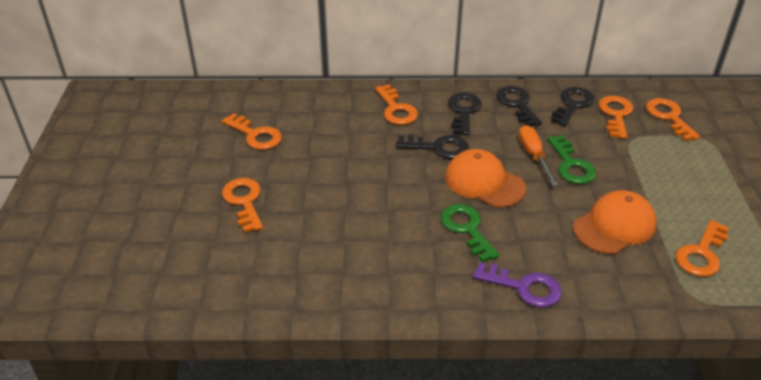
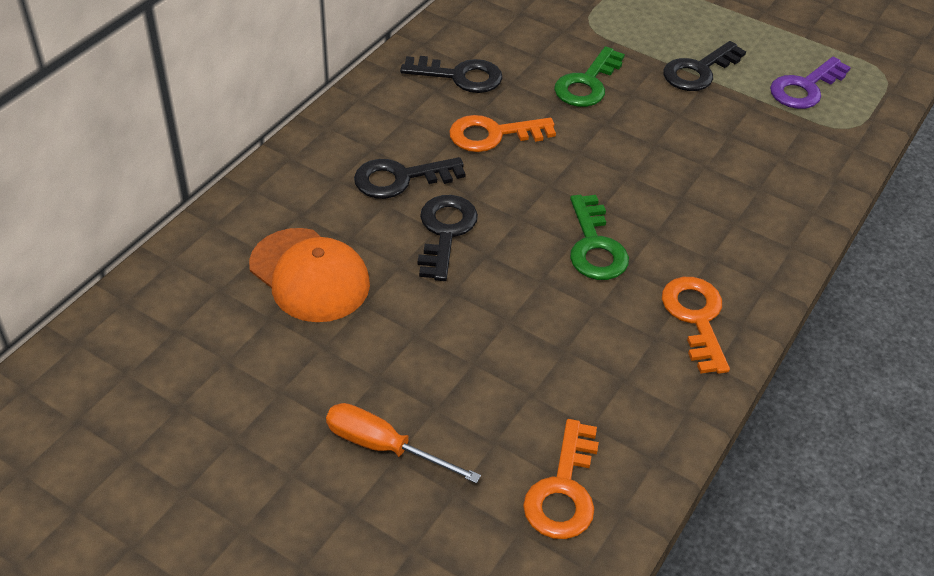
orange cap: 2 -> 1
orange key: 6 -> 3

